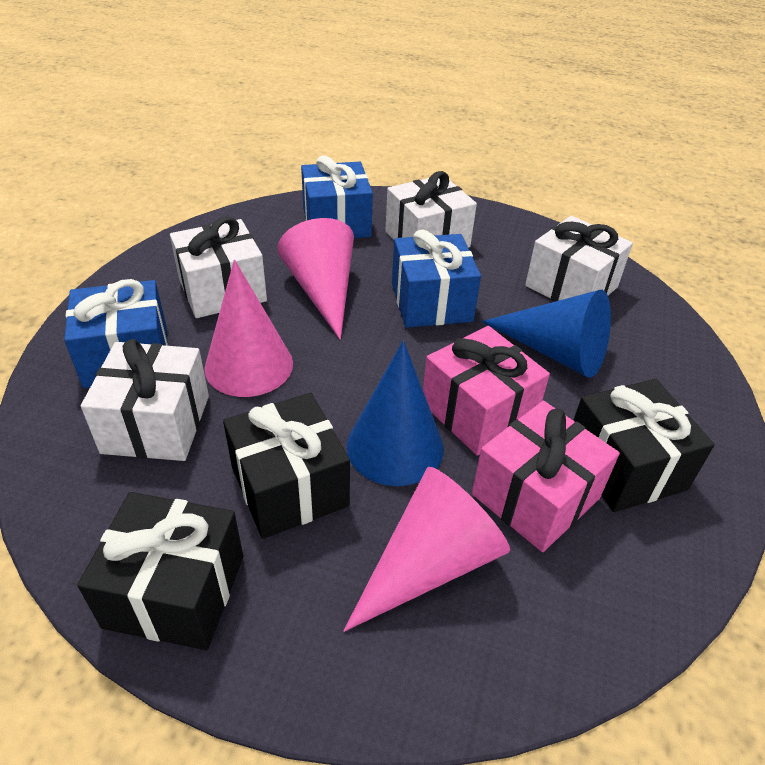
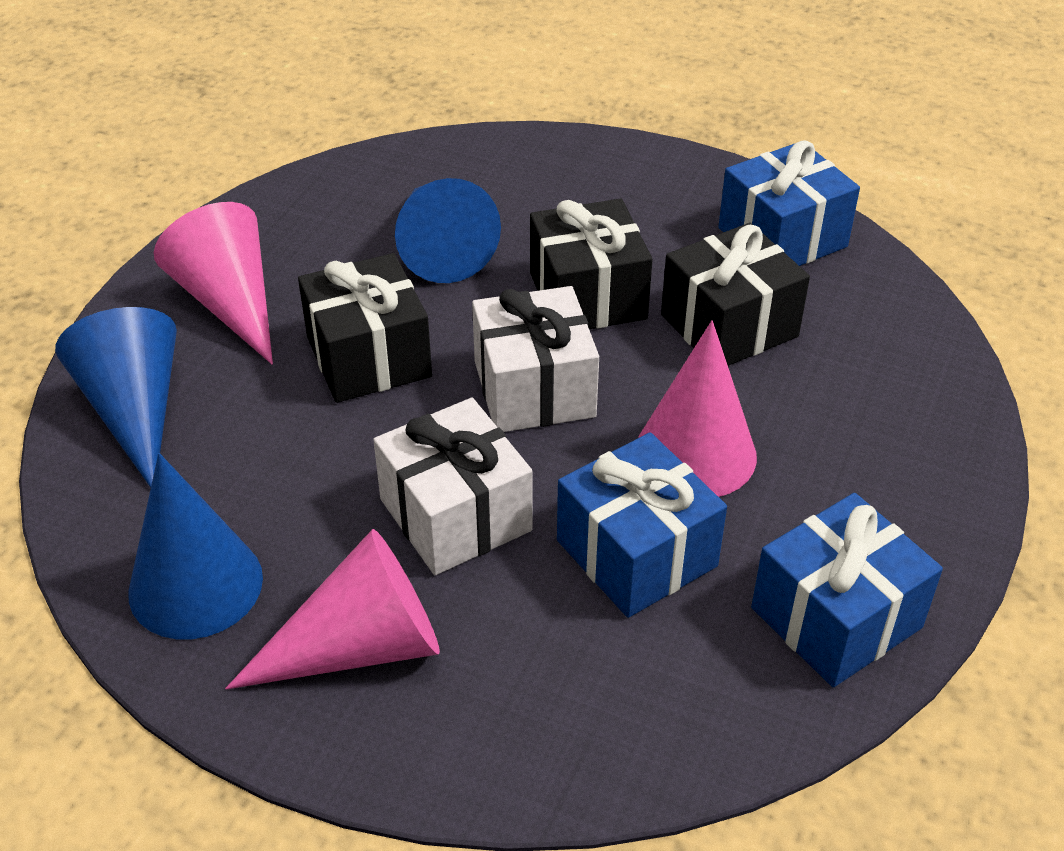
blue cone: 2 -> 3
pink gift: 2 -> 0
white gift: 4 -> 2

